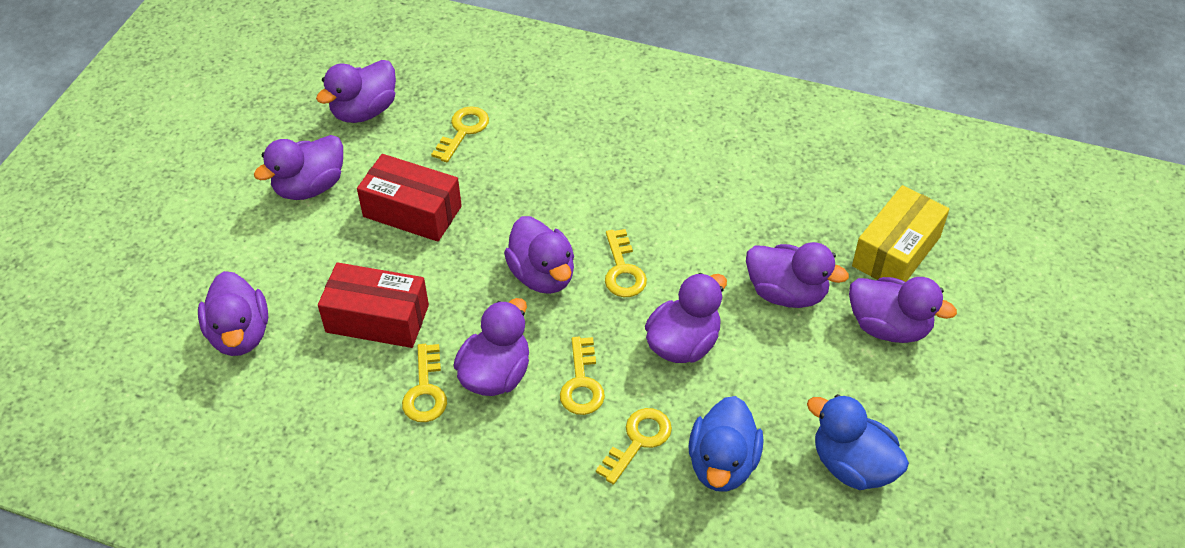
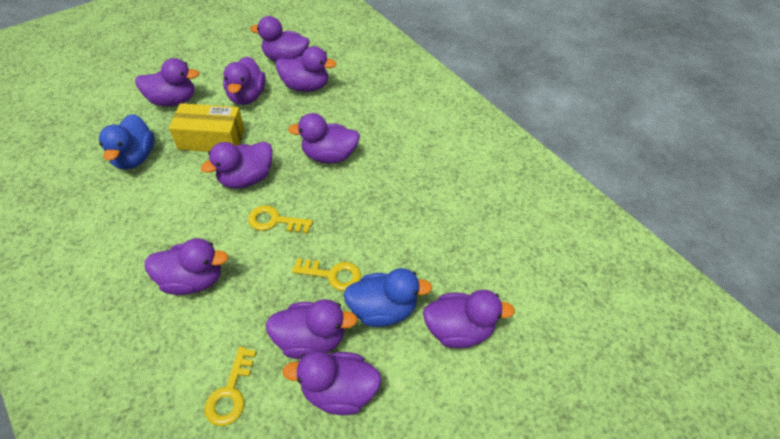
purple duck: 8 -> 10
red box: 2 -> 0
yellow key: 5 -> 3

